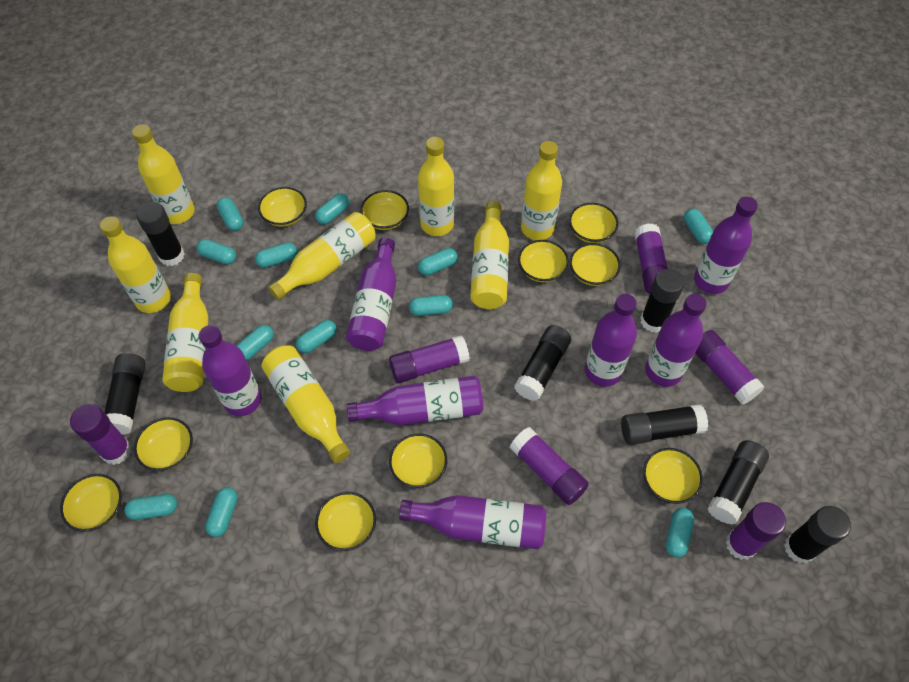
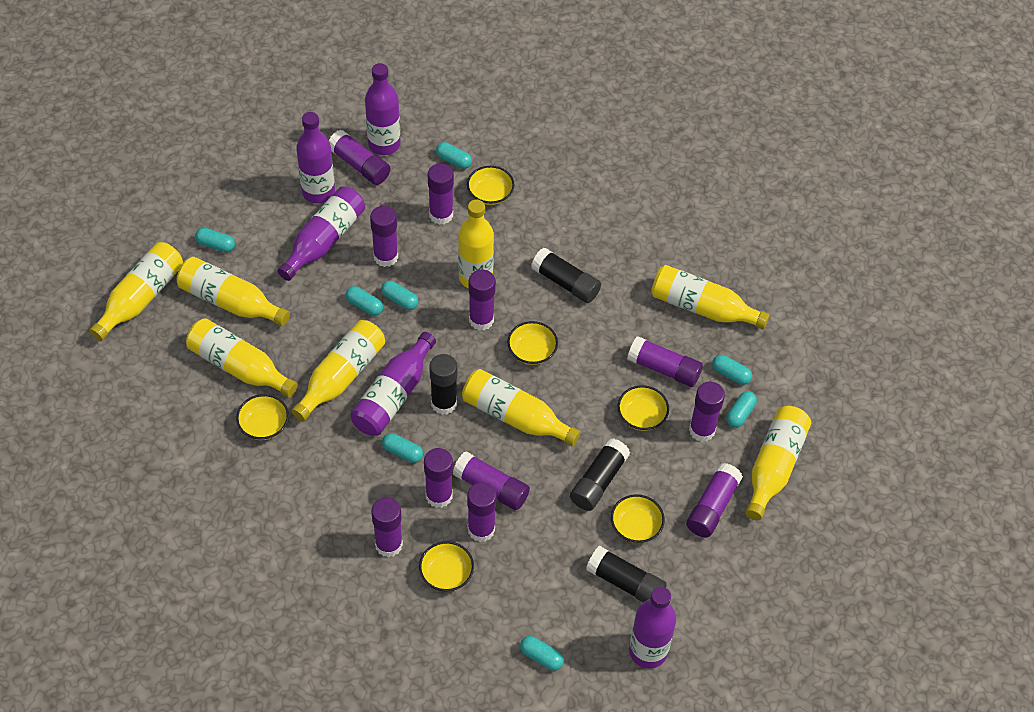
black glue stick: 7 -> 4
purple bottle: 7 -> 5
purple glue stick: 6 -> 11
turquoise capsule: 12 -> 8
yellow bowl: 10 -> 6

